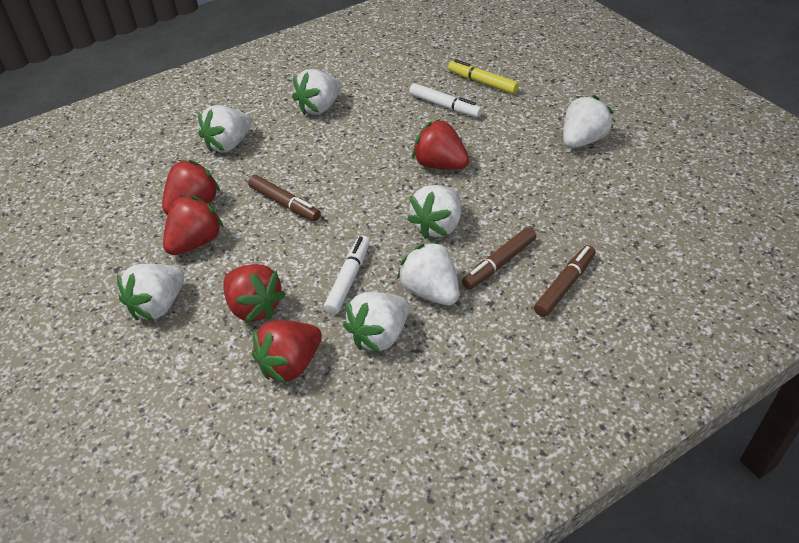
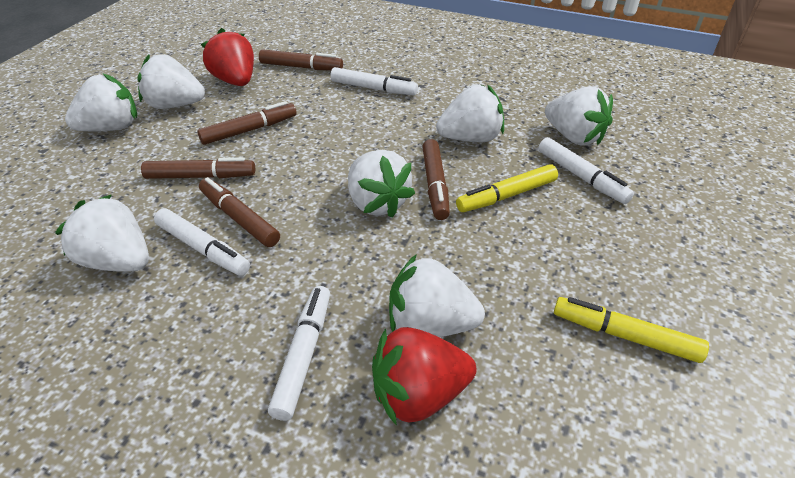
brown marker: 3 -> 5
red strawberry: 5 -> 2
white marker: 2 -> 4
yellow marker: 1 -> 2

